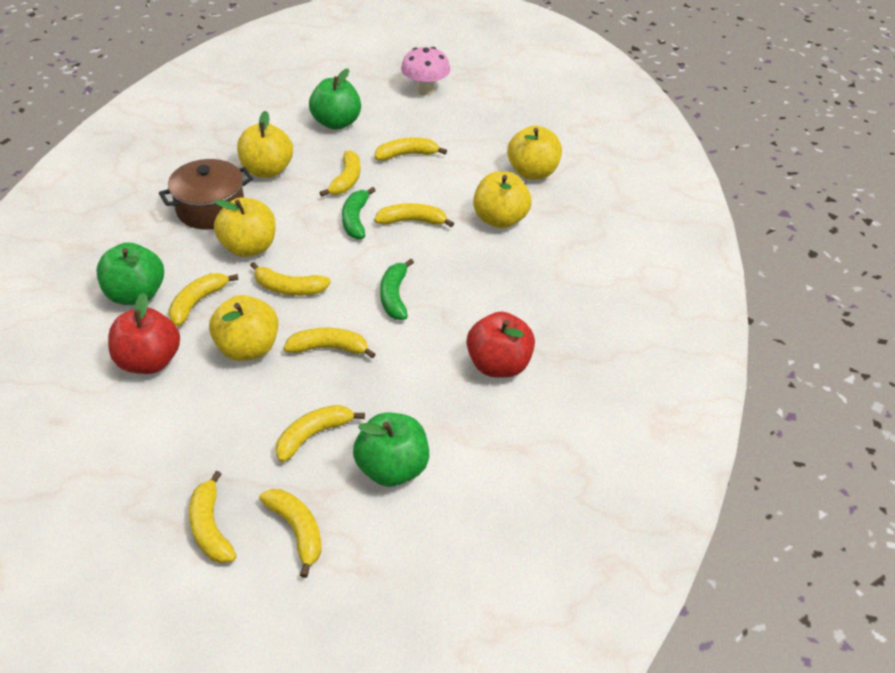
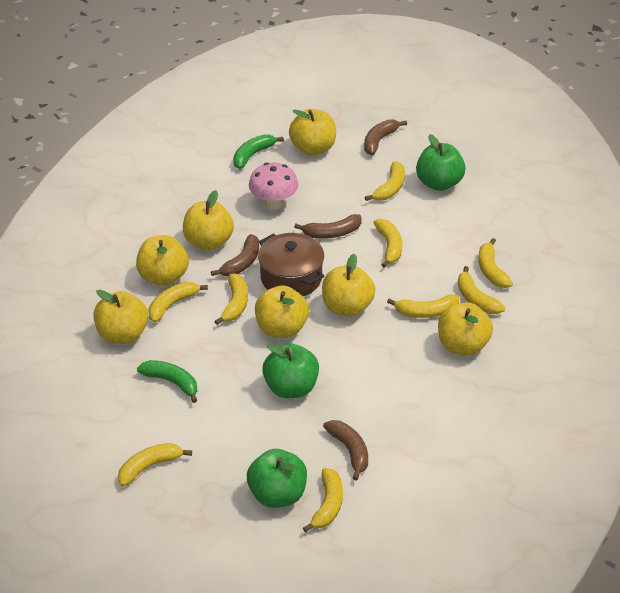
brown banana: 0 -> 4
red apple: 2 -> 0
yellow apple: 5 -> 7

